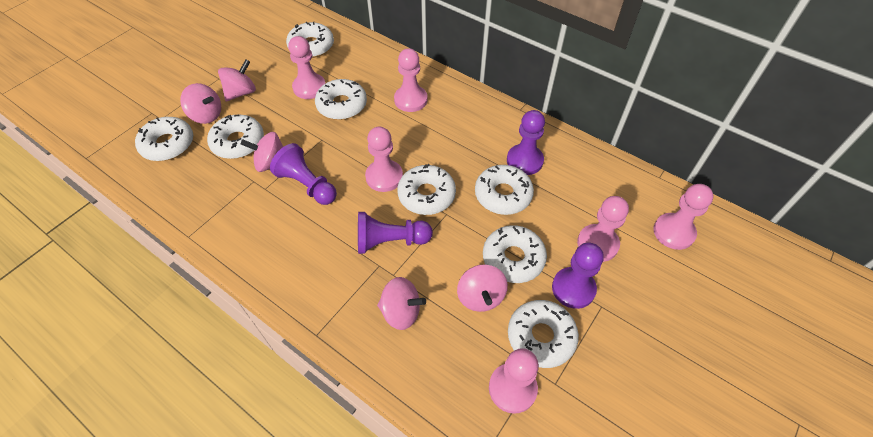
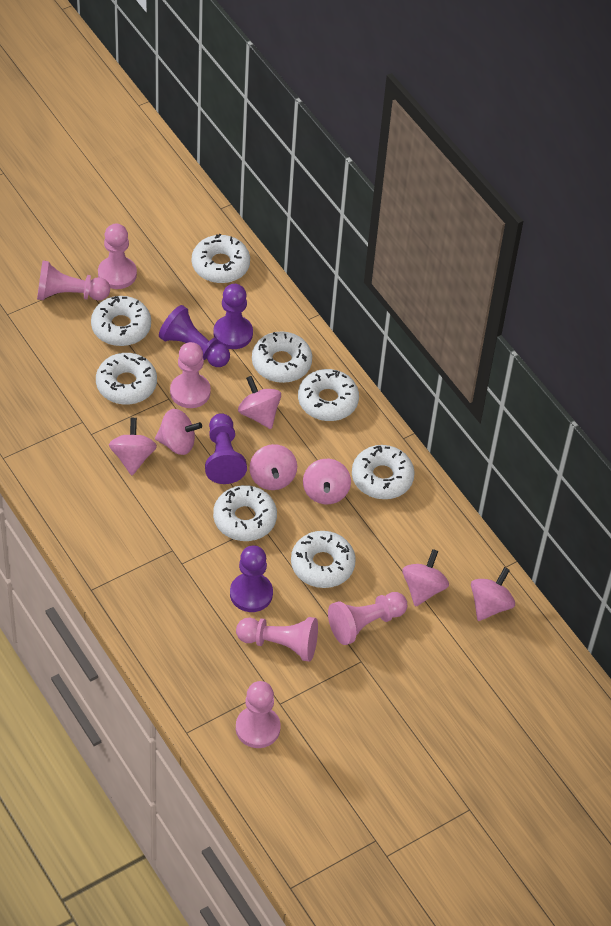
pink spinning top: 5 -> 7

